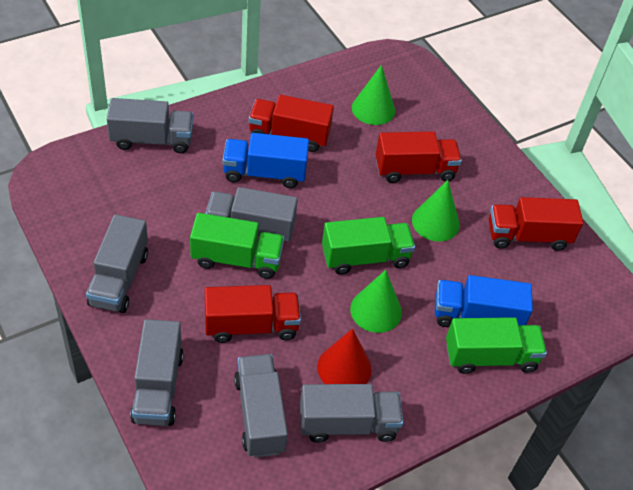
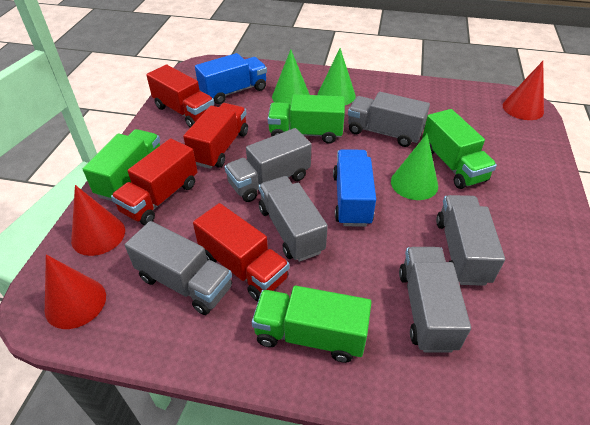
green truck: 3 -> 4
red cone: 1 -> 3

